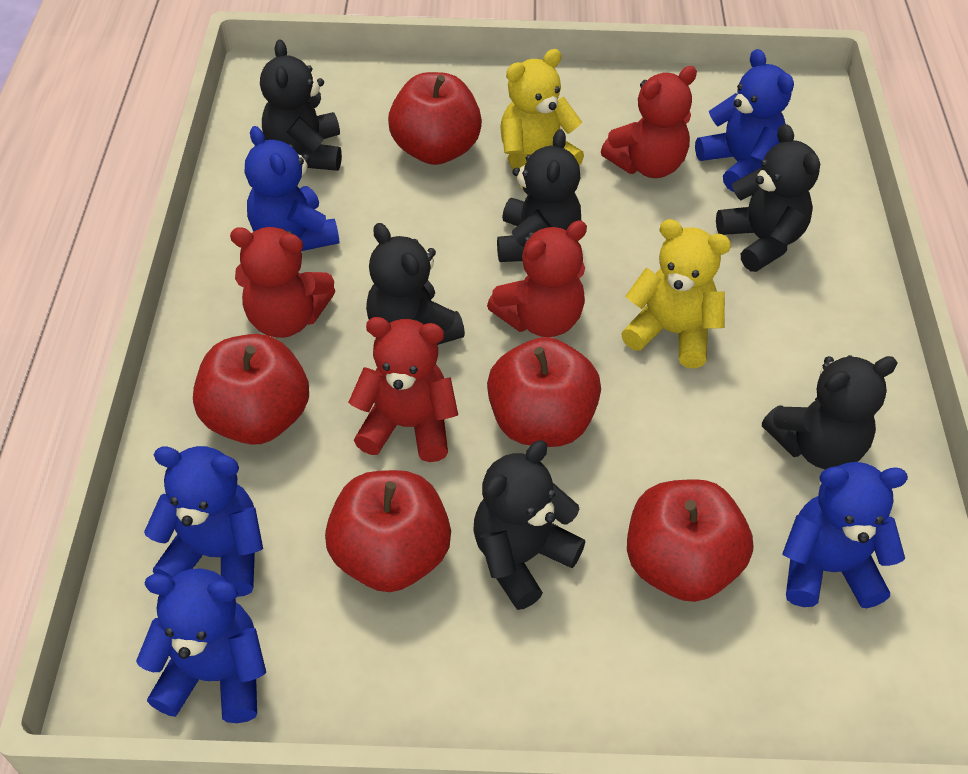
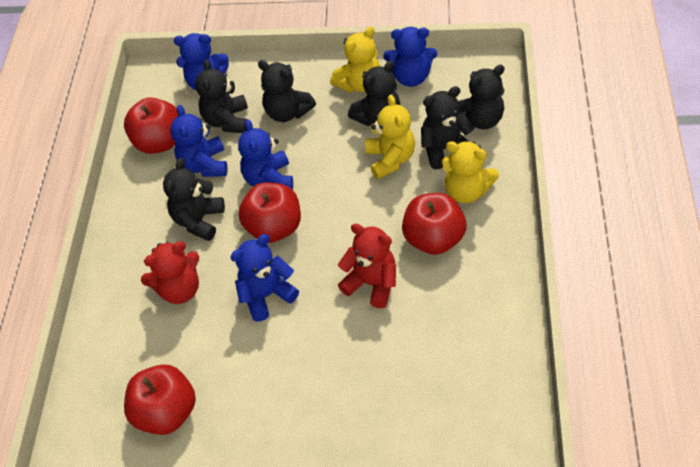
red apple: 5 -> 4
red teddy bear: 4 -> 2
yellow teddy bear: 2 -> 3

